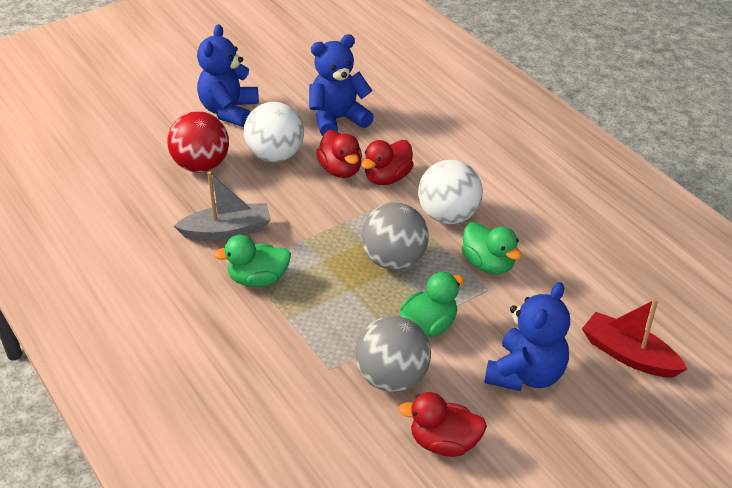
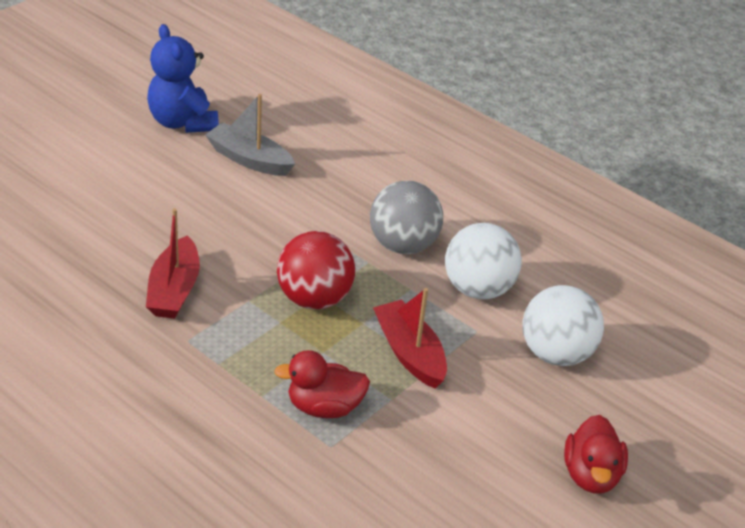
blue teddy bear: 3 -> 1
green duck: 3 -> 0
grey ball: 2 -> 1
red boat: 1 -> 2
red duck: 3 -> 2

